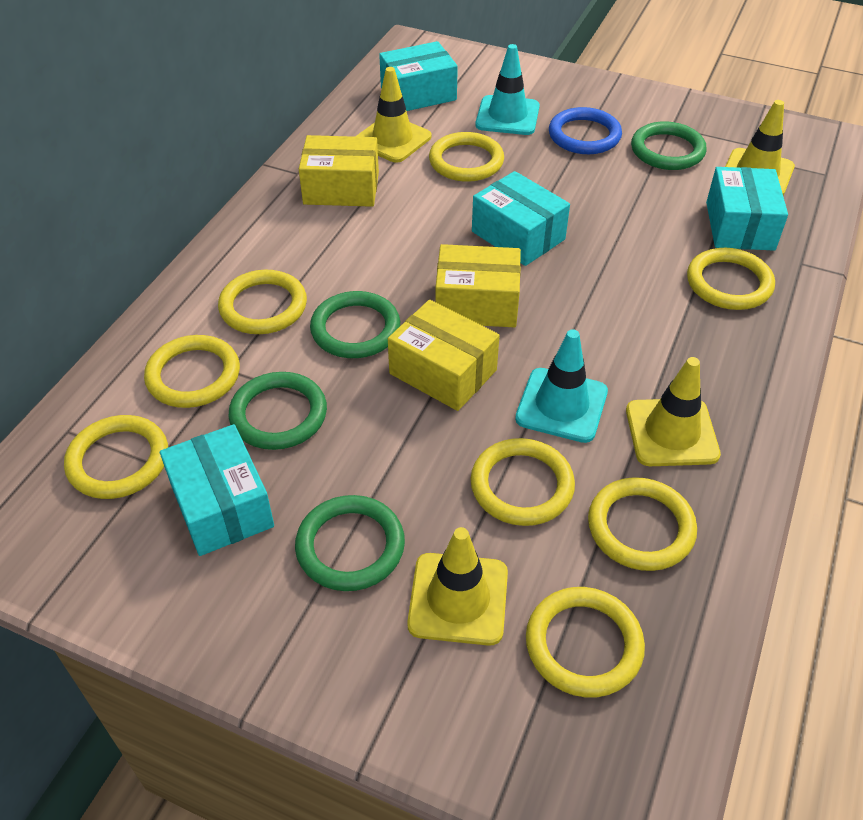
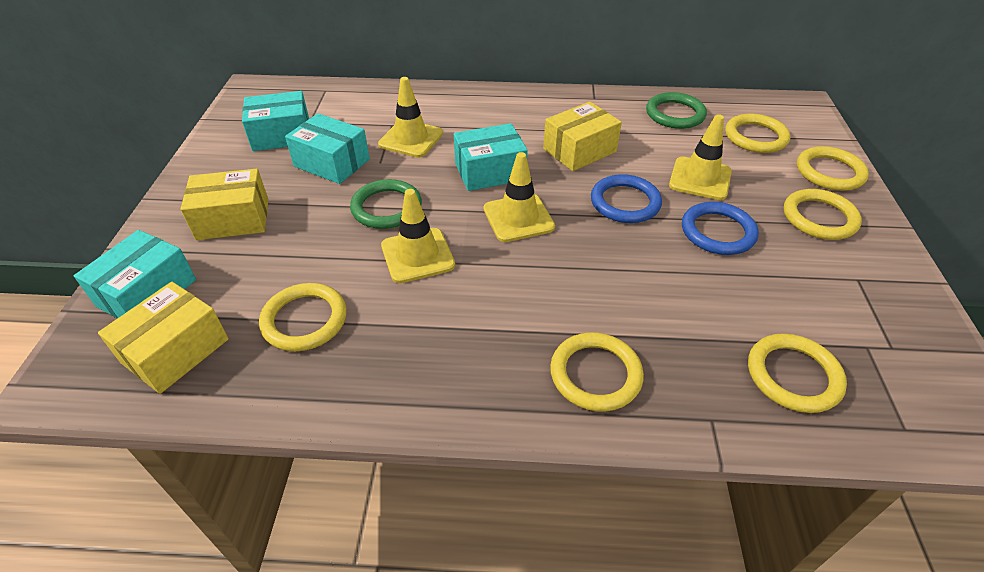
blue ring: 1 -> 2
green ring: 4 -> 2
turquoise traffic cone: 2 -> 0
yellow ring: 8 -> 6

